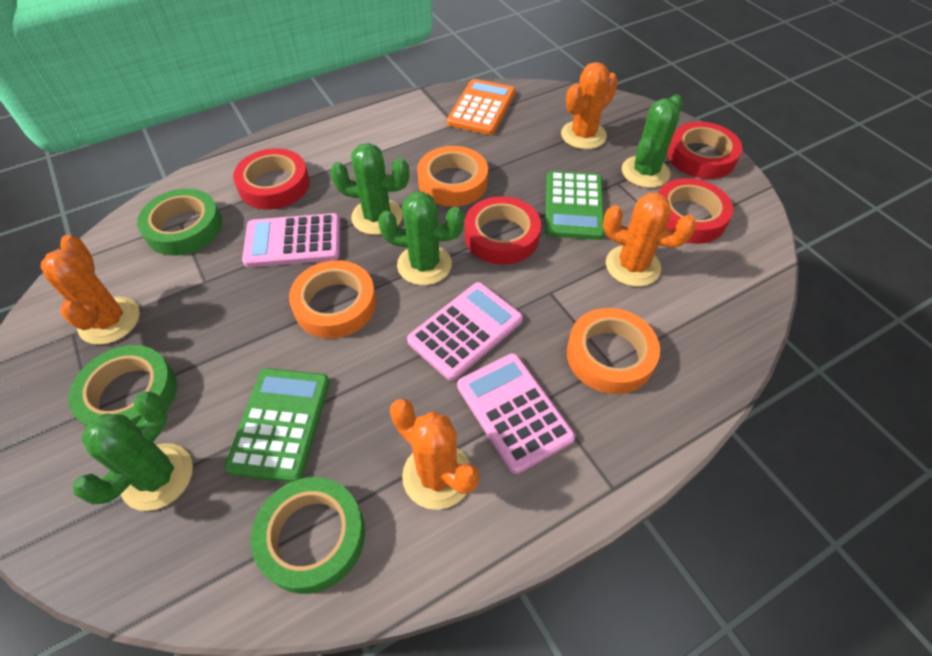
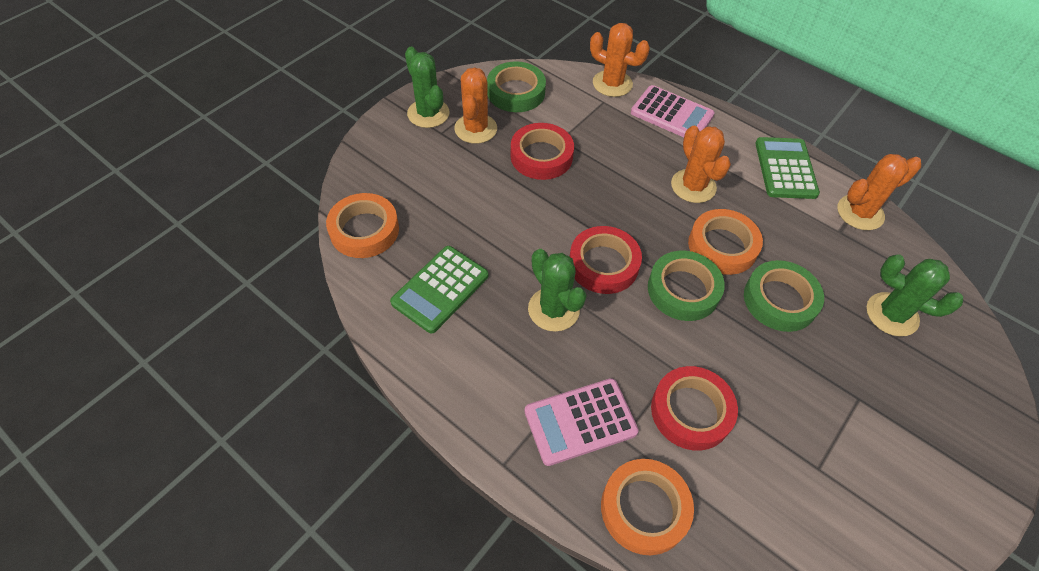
green cactus: 4 -> 3
orange calculator: 1 -> 0
pink calculator: 3 -> 2
red tape: 4 -> 3

